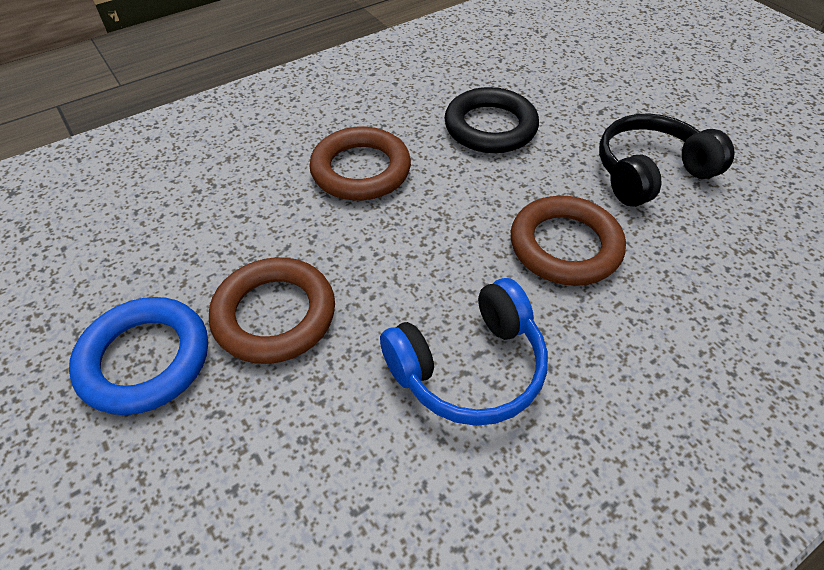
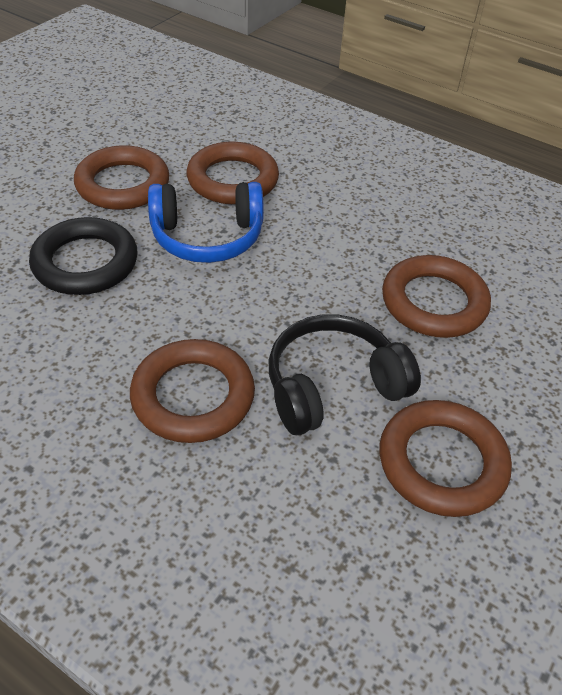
blue ring: 1 -> 0
brown ring: 3 -> 5

